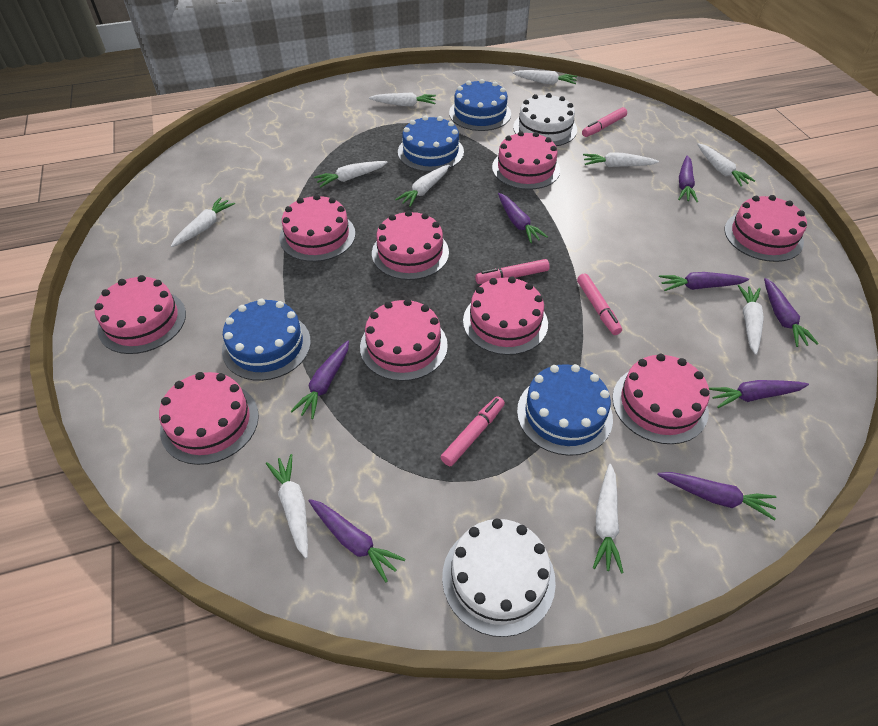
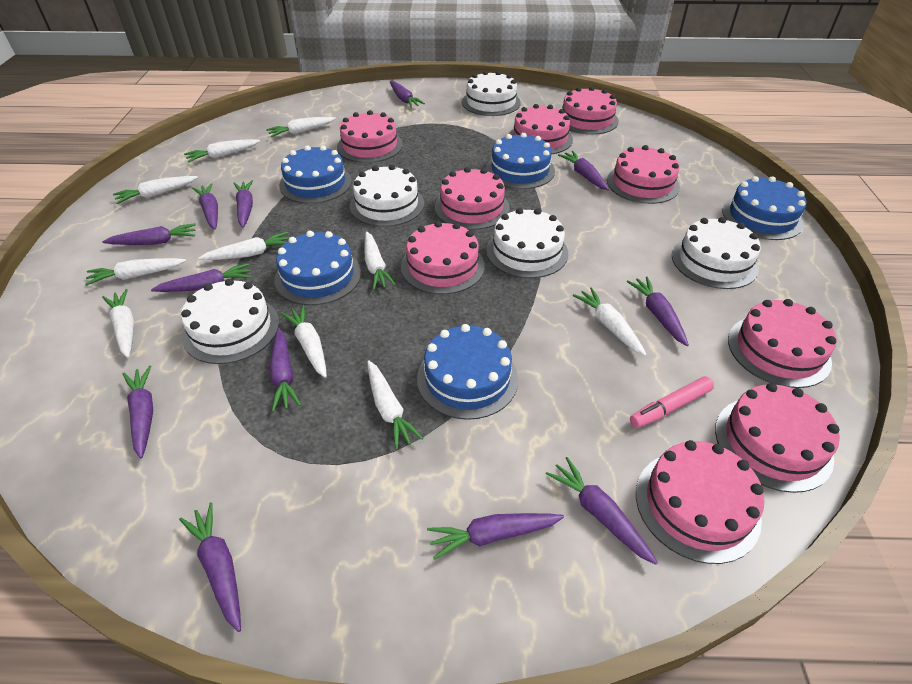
blue cake: 4 -> 5
pink marker: 4 -> 1
purple carrot: 8 -> 12
white cake: 2 -> 5

